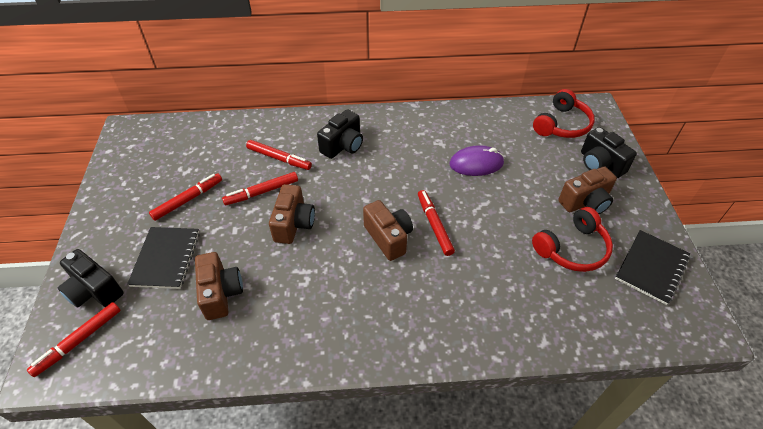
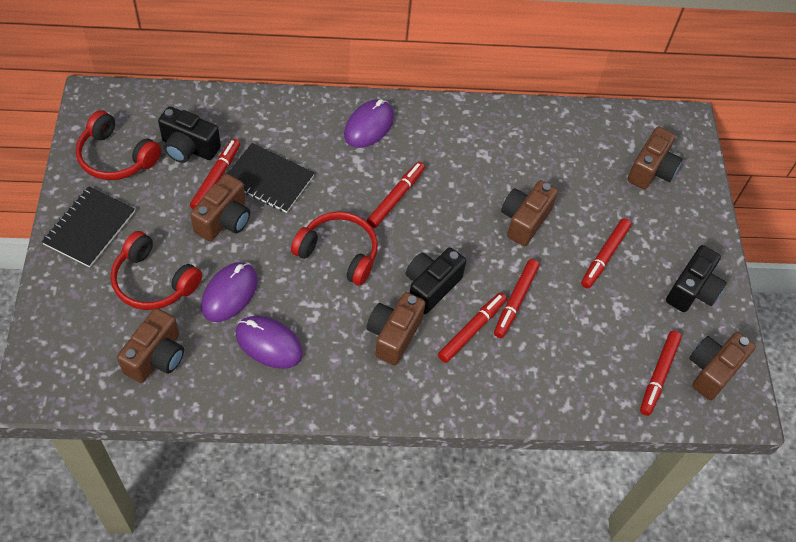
brown camera: 4 -> 6
purple mouse: 1 -> 3
red headphones: 2 -> 3
red marker: 5 -> 6

